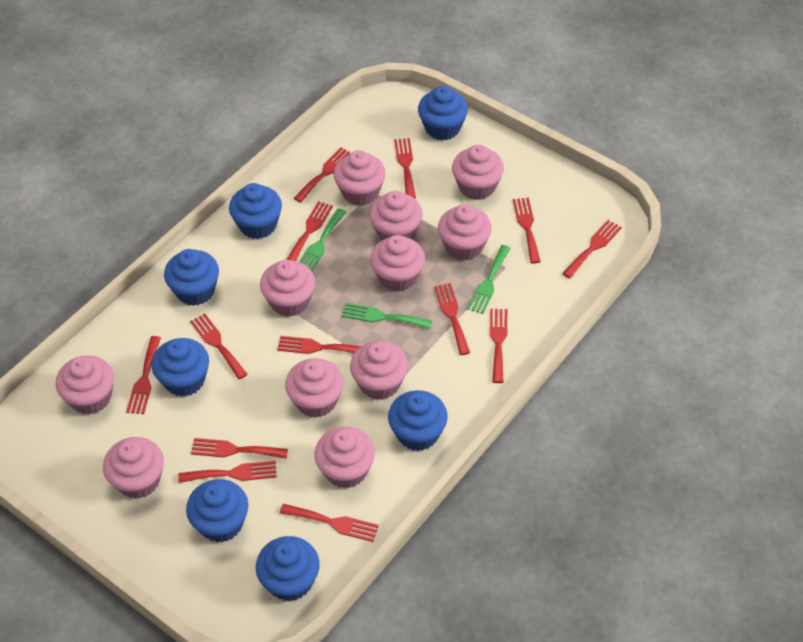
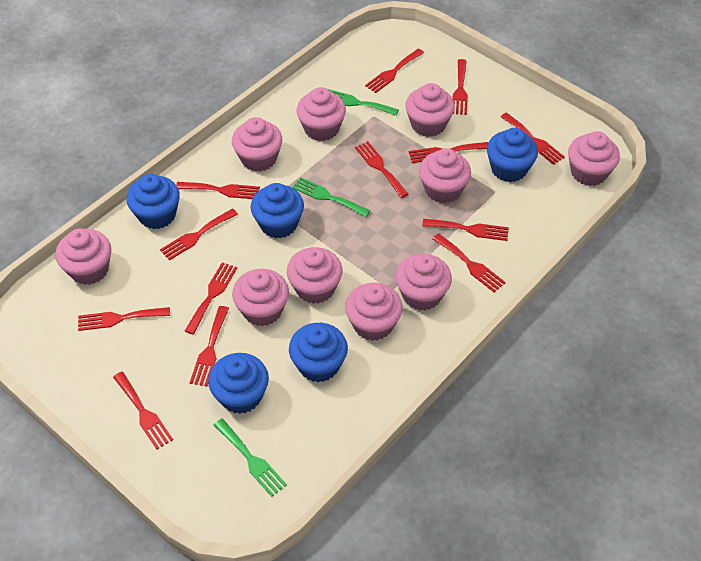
blue cupcake: 7 -> 5
pink cupcake: 11 -> 10

